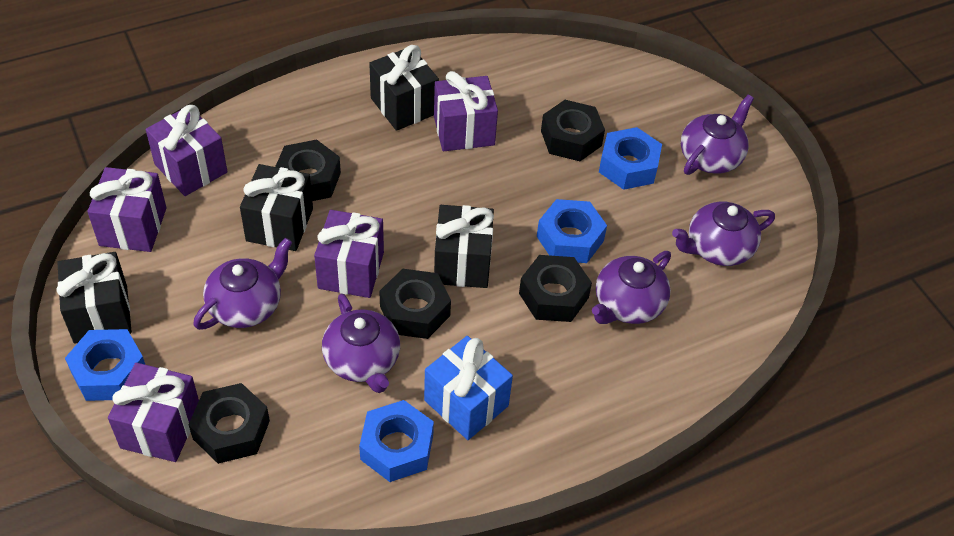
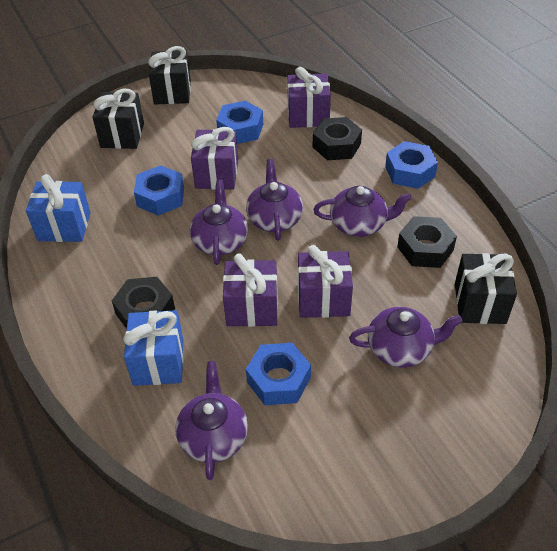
black gift: 4 -> 3
black nut: 5 -> 3
blue gift: 1 -> 2
purple gift: 5 -> 4

